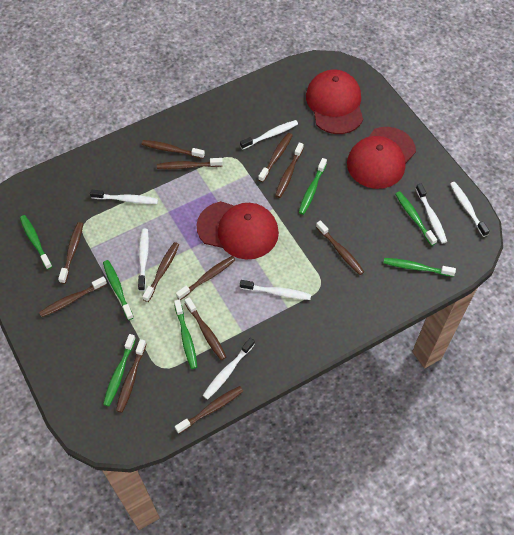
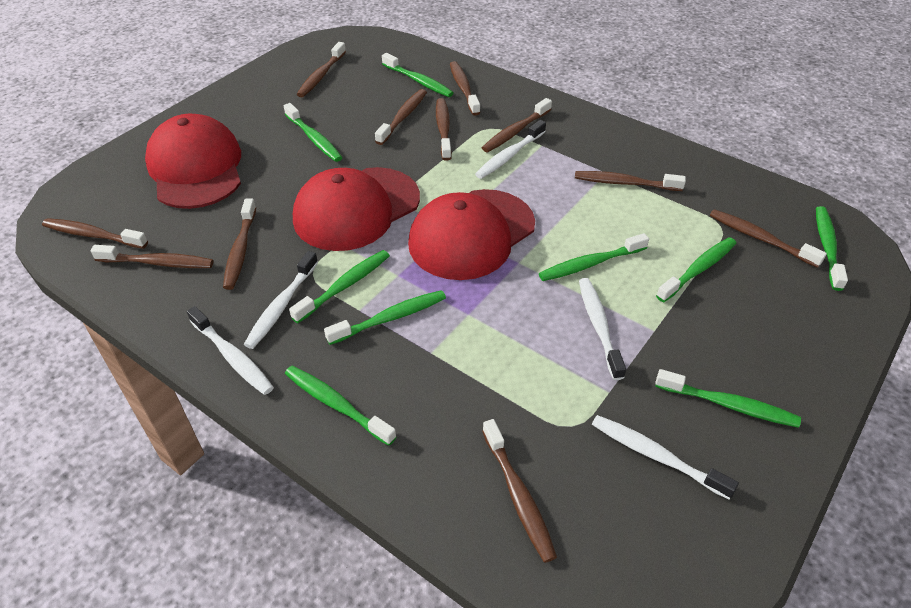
brown toothbrush: 12 -> 11
green toothbrush: 7 -> 9
white toothbrush: 7 -> 5

